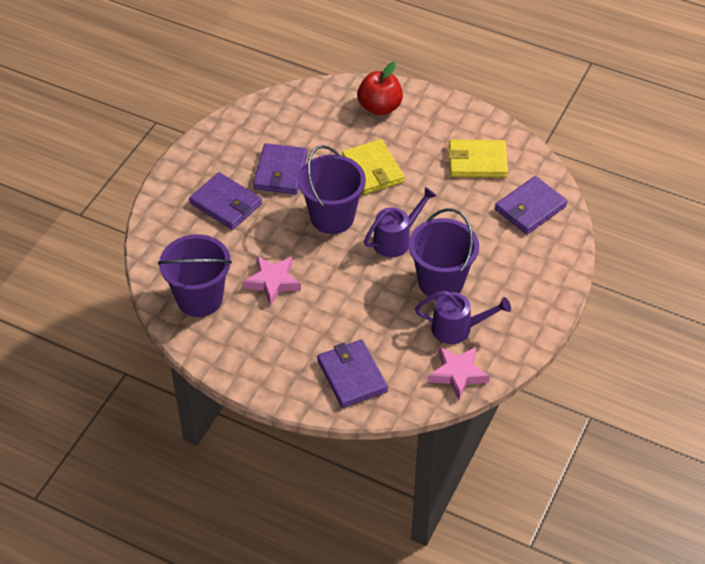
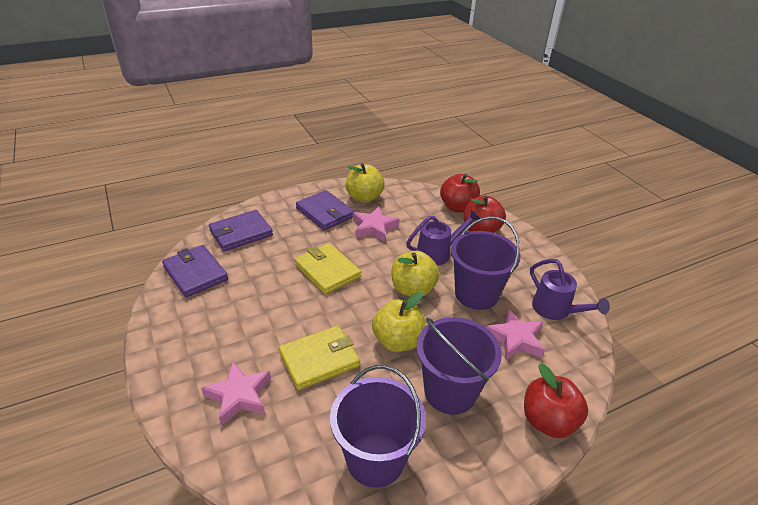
pink star: 2 -> 3
purple wallet: 4 -> 3
red apple: 1 -> 3
yellow apple: 0 -> 3

